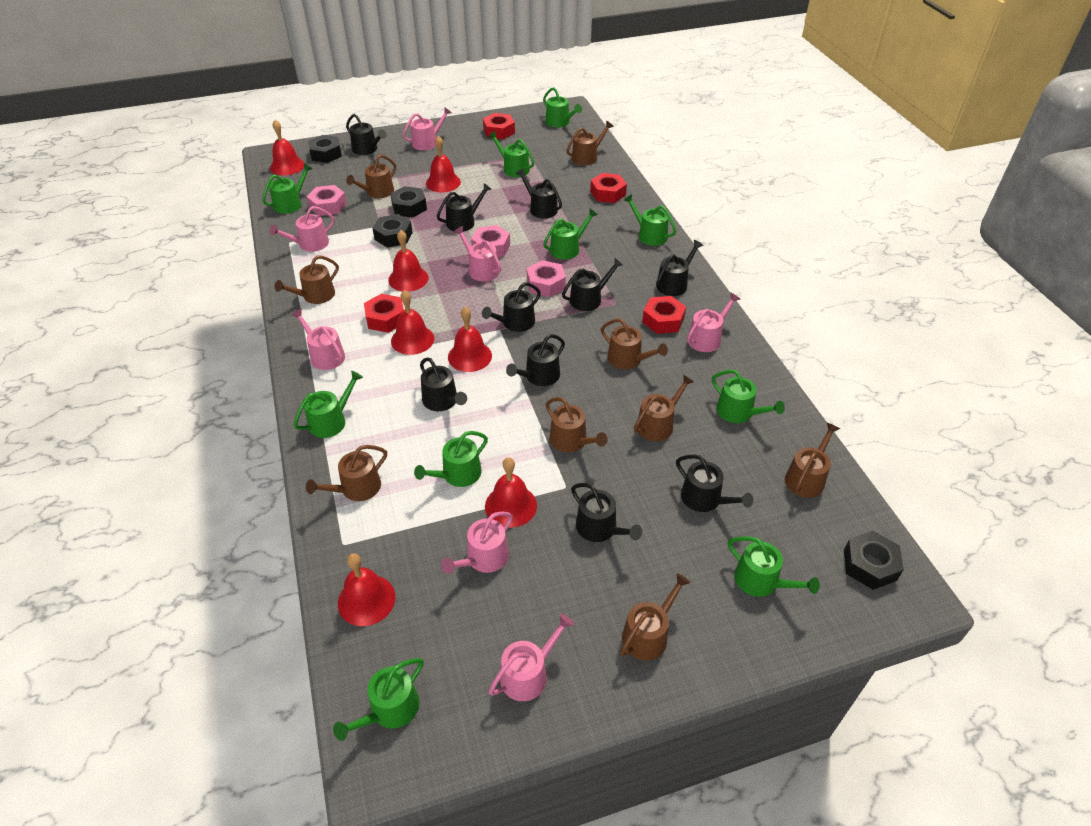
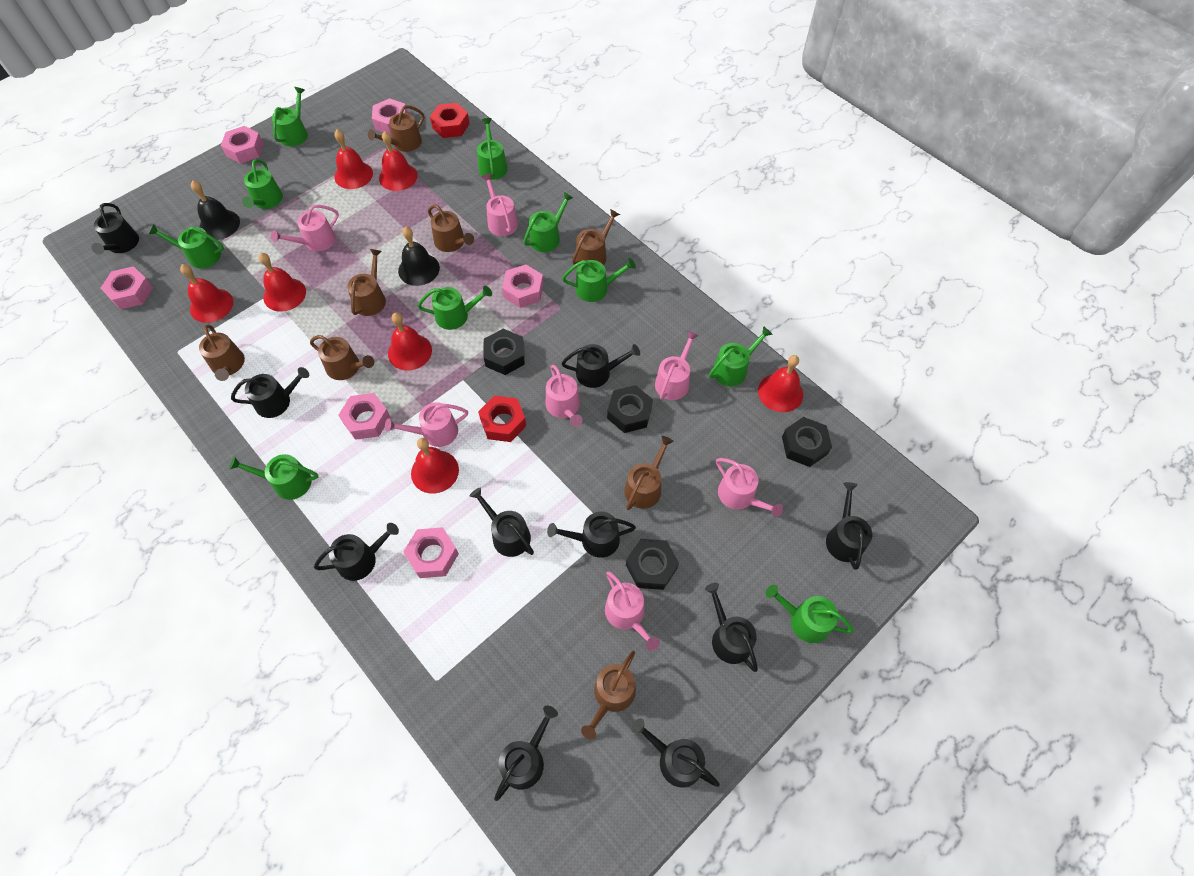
black bell: 0 -> 2
brown watering can: 9 -> 8
pink nut: 3 -> 6
red nut: 4 -> 2

